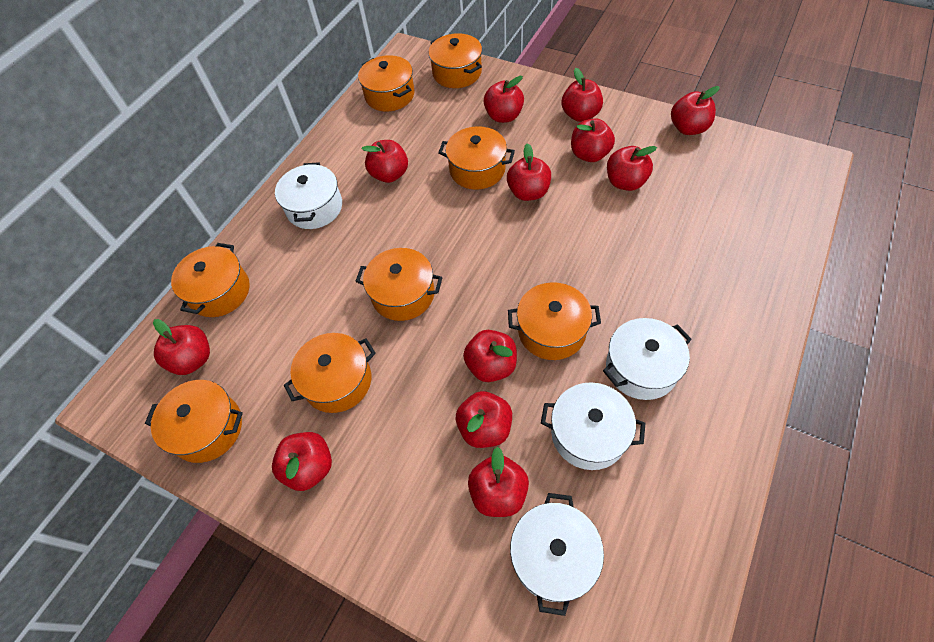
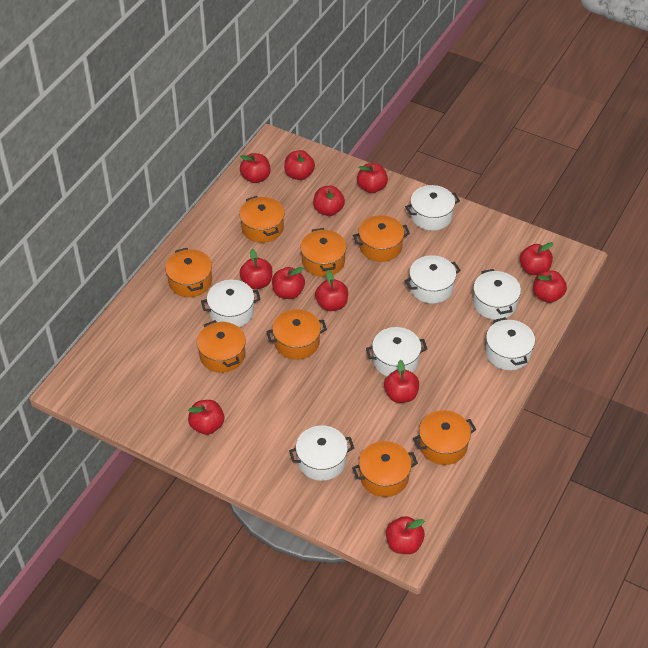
white pot: 4 -> 7

